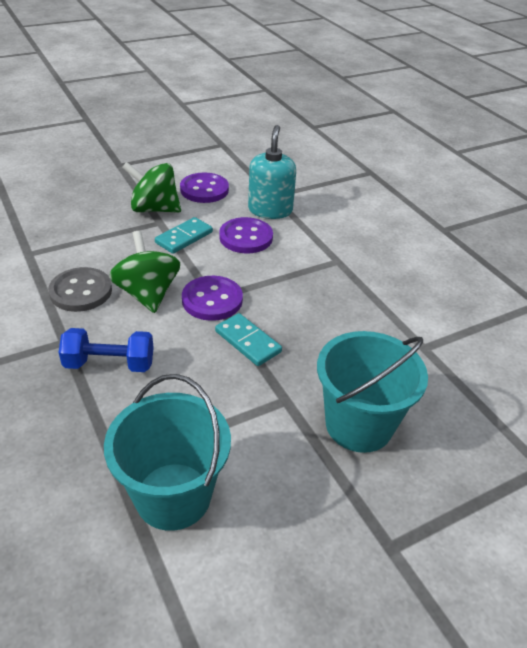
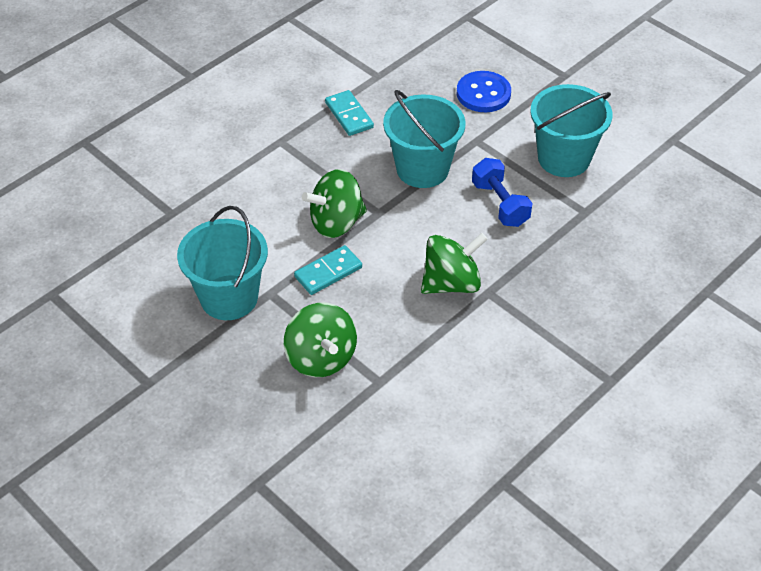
blue button: 0 -> 1
green spinning top: 2 -> 3
grey button: 1 -> 0
purple button: 3 -> 0
turquoise bucket: 2 -> 3
turquoise soap dispenser: 1 -> 0

